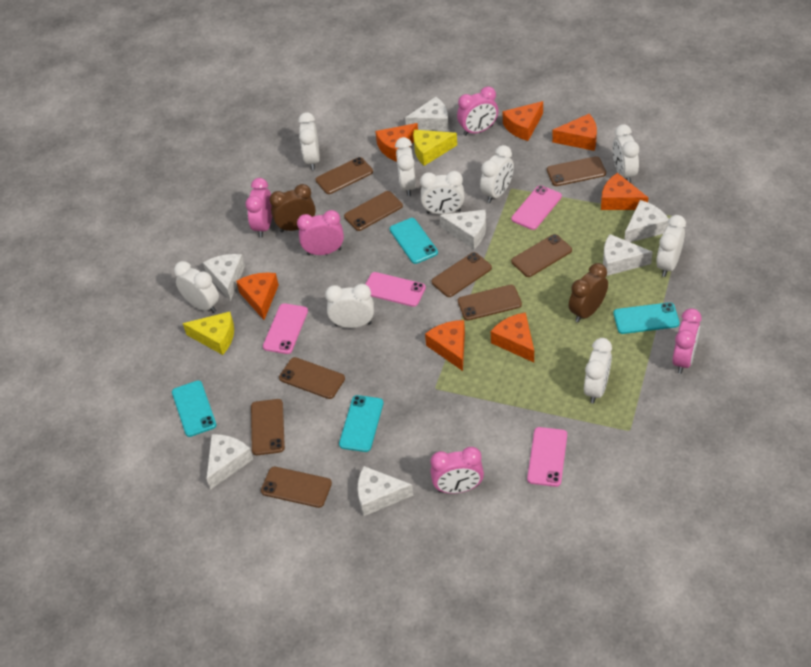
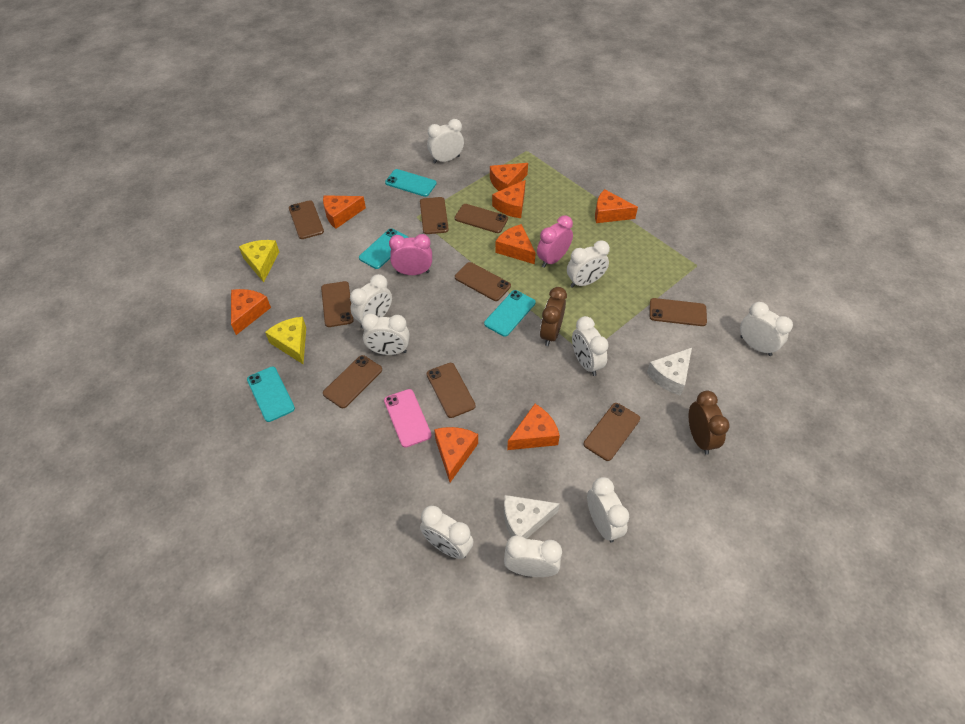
orange cheese: 7 -> 8
pink clock: 5 -> 2
pink phone: 4 -> 1
white cheese: 7 -> 2

